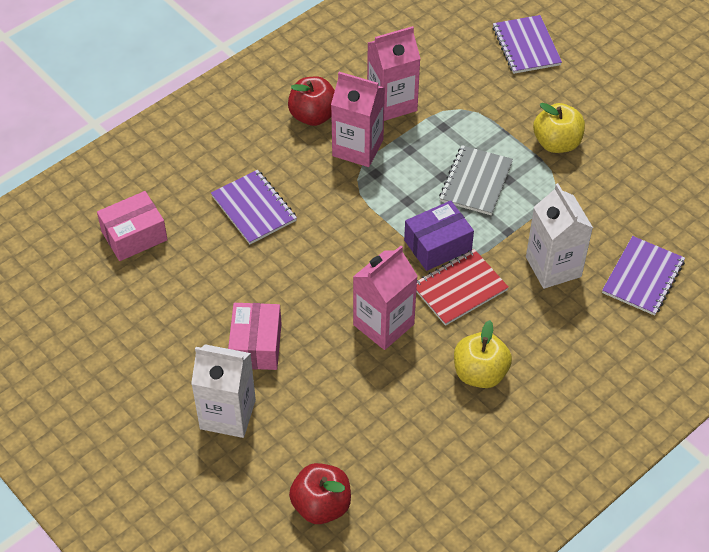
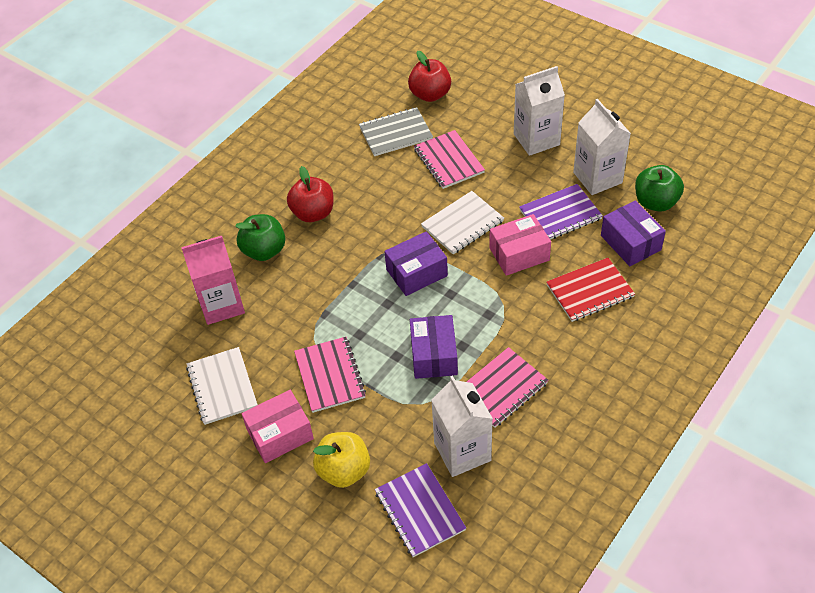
green apple: 0 -> 2
pink carton: 3 -> 1
pink notebook: 0 -> 3
purple box: 1 -> 3
purple notebook: 3 -> 2
white carton: 2 -> 3
white notebook: 0 -> 2
yellow apple: 2 -> 1

